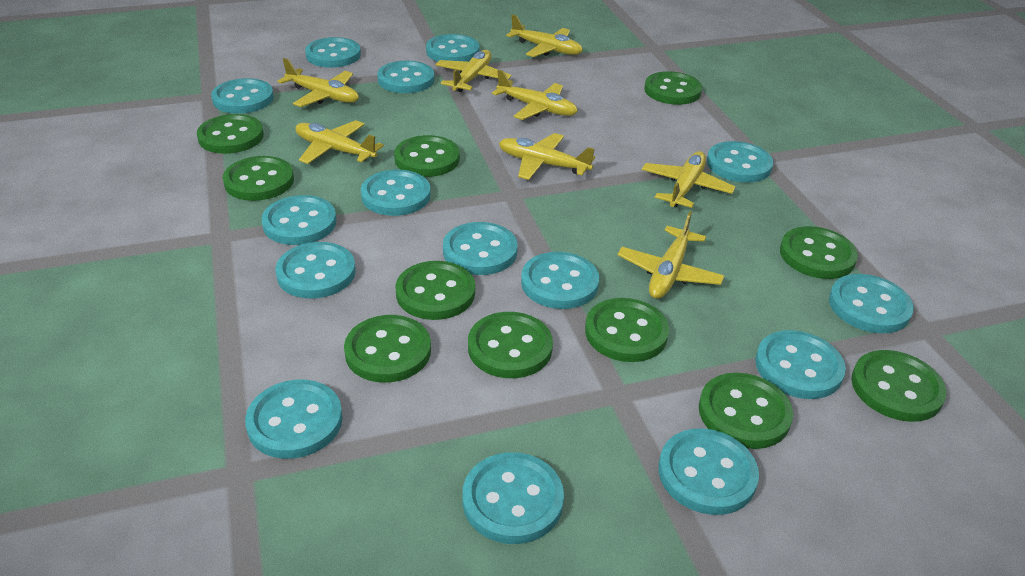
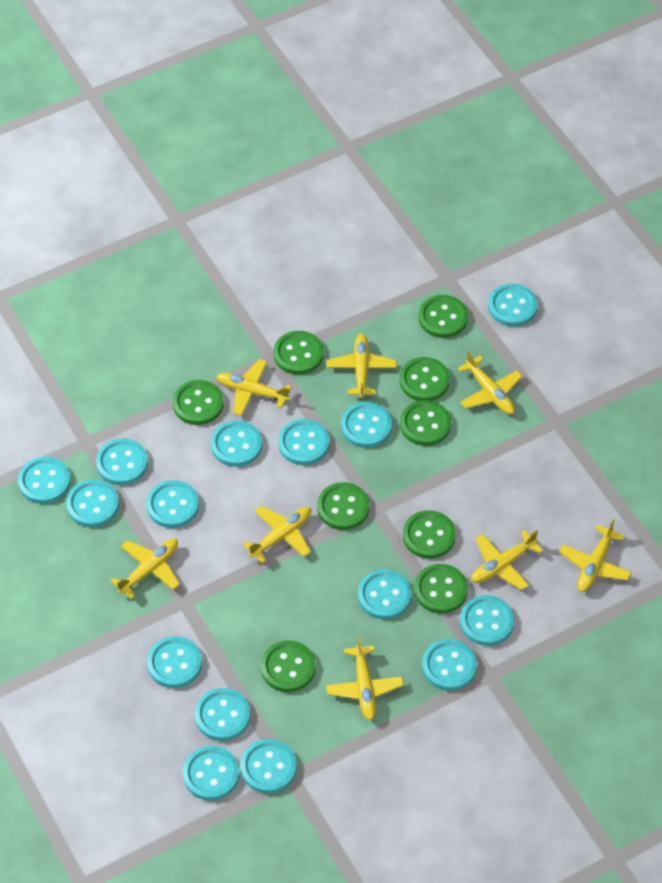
green button: 11 -> 9

